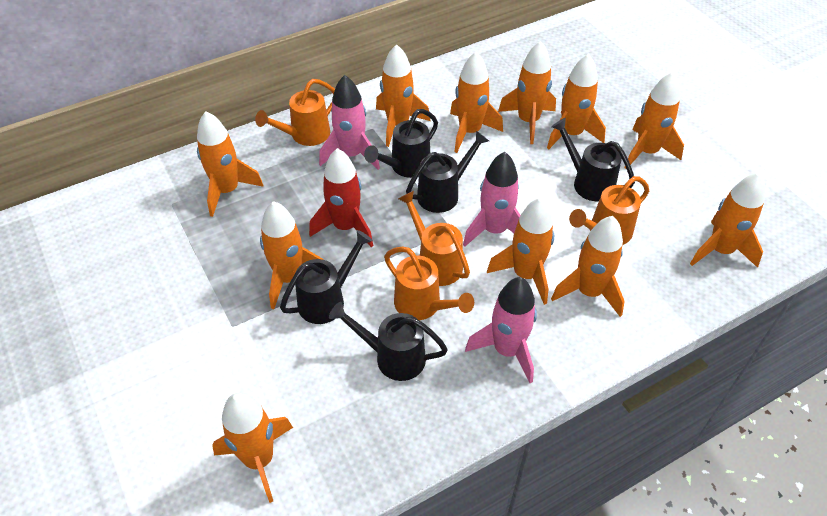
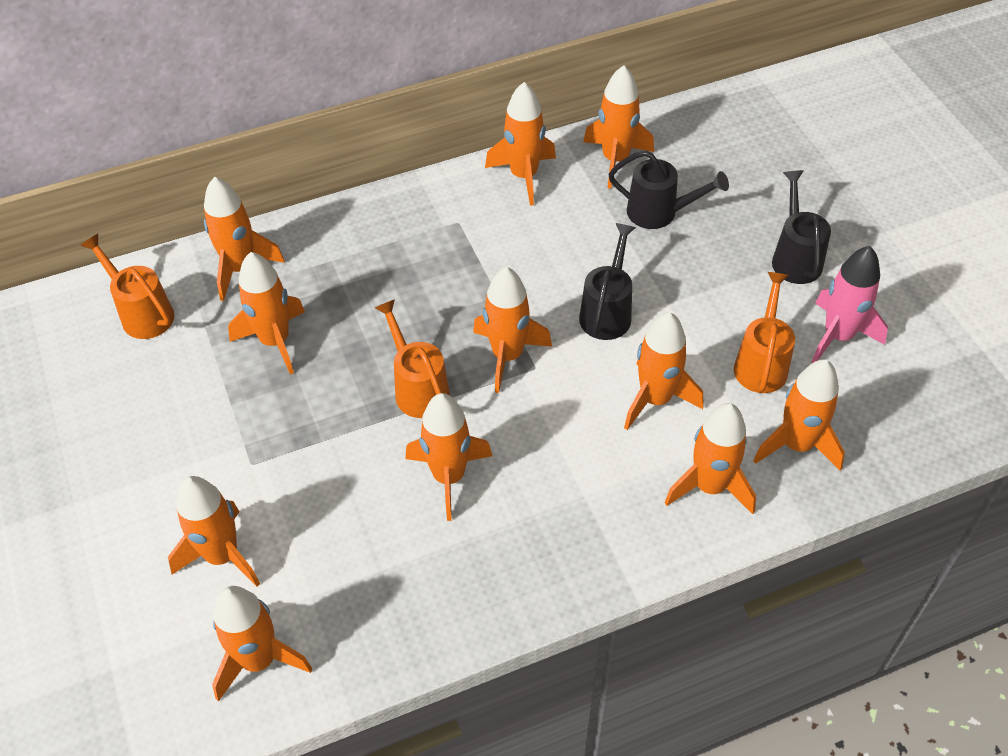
black watering can: 5 -> 3
orange watering can: 4 -> 3
pink rocket: 3 -> 1
red rocket: 1 -> 0

